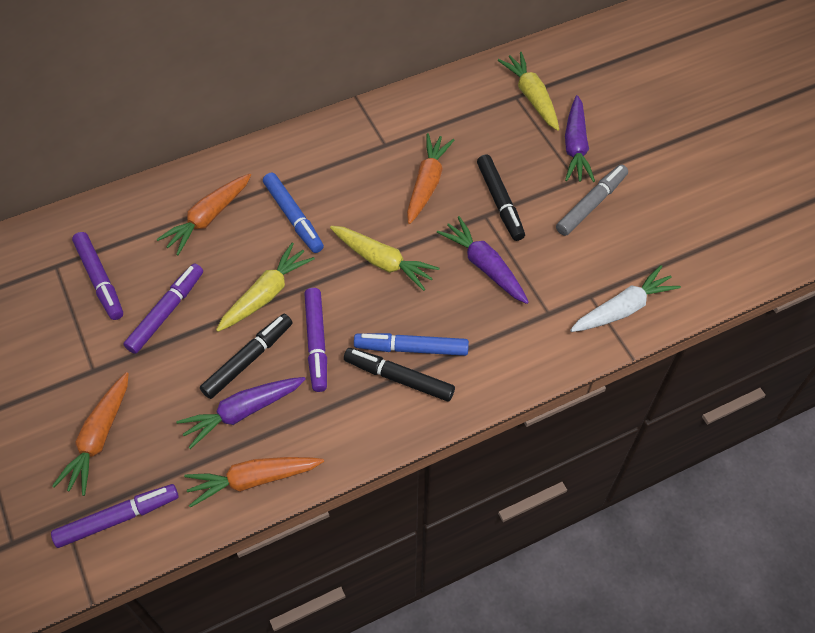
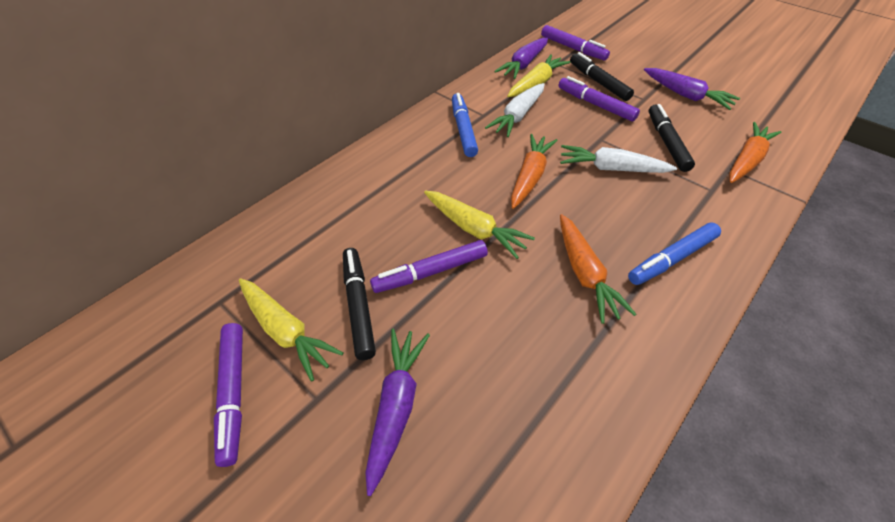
grey marker: 1 -> 0
orange carrot: 4 -> 3
white carrot: 1 -> 2

